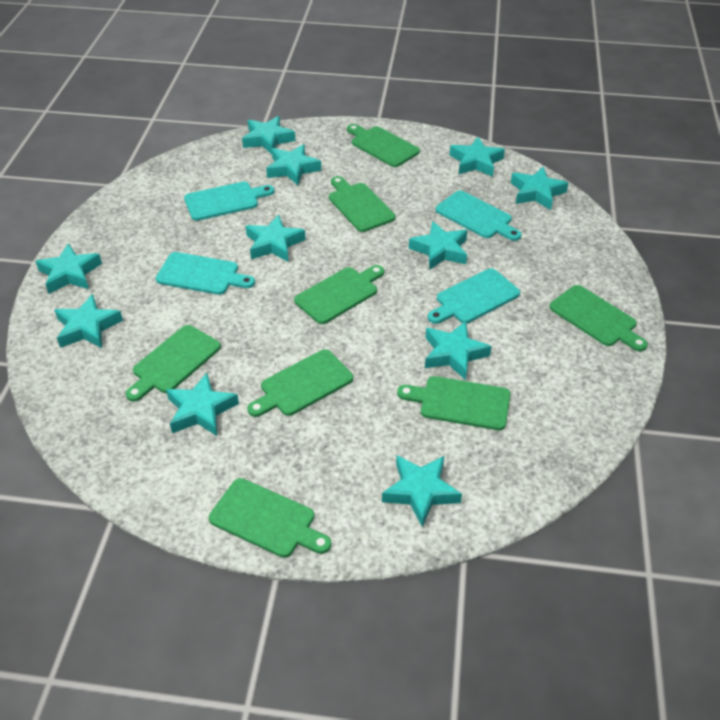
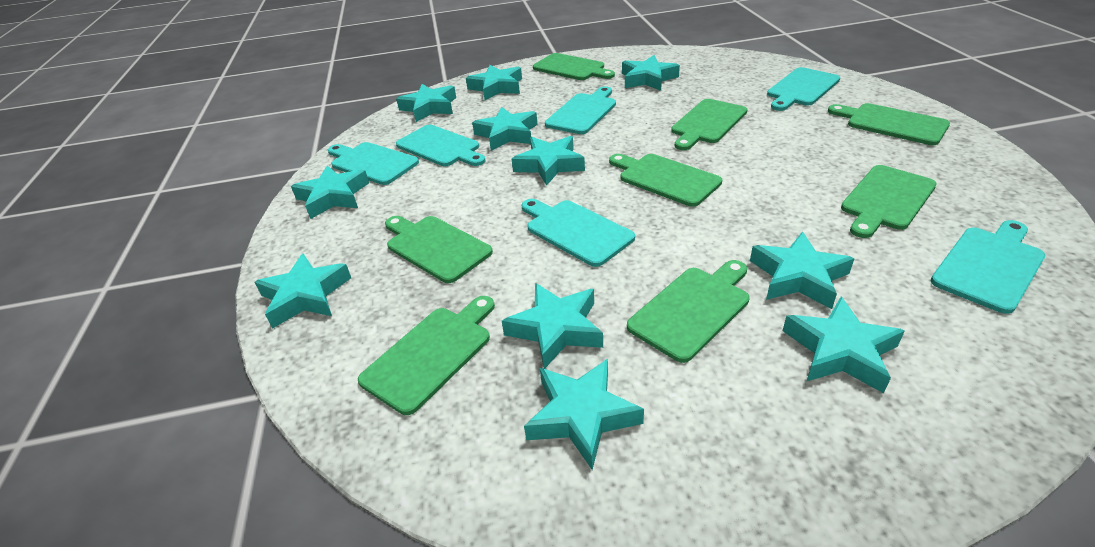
turquoise cutting board: 4 -> 6

